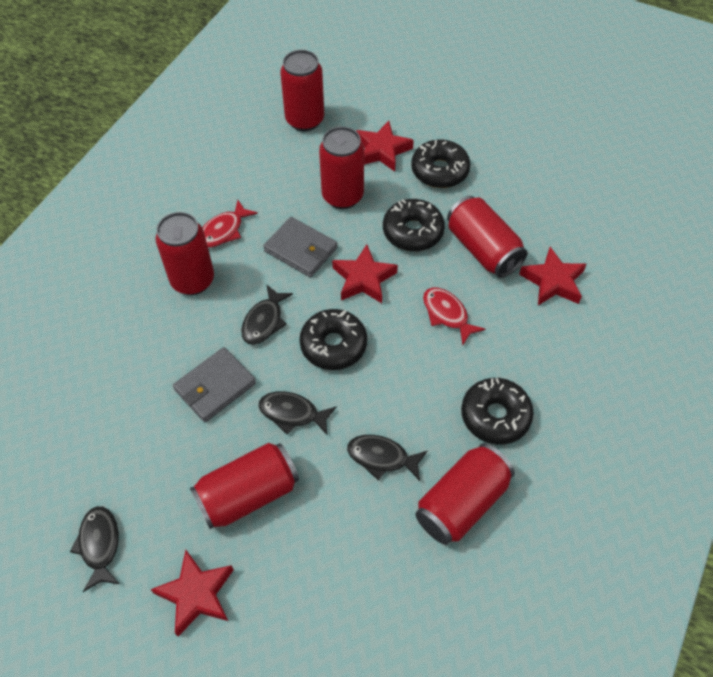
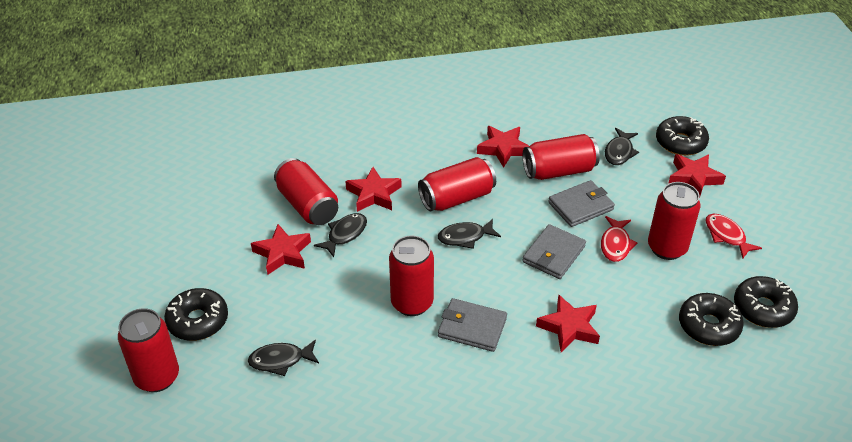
grey wallet: 2 -> 3
red star: 4 -> 5

